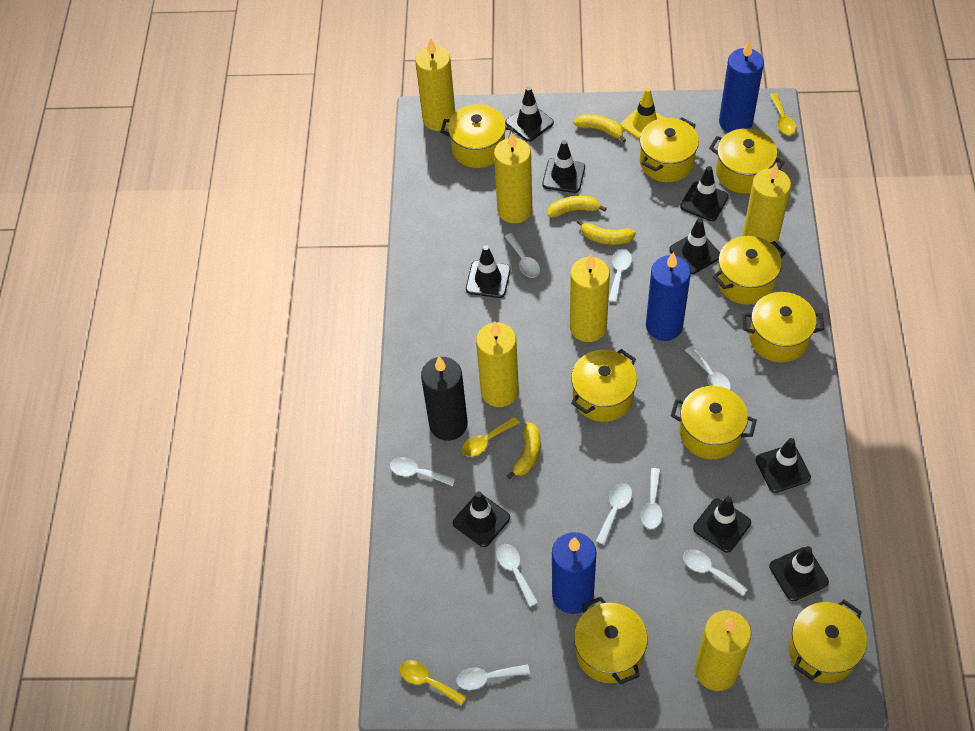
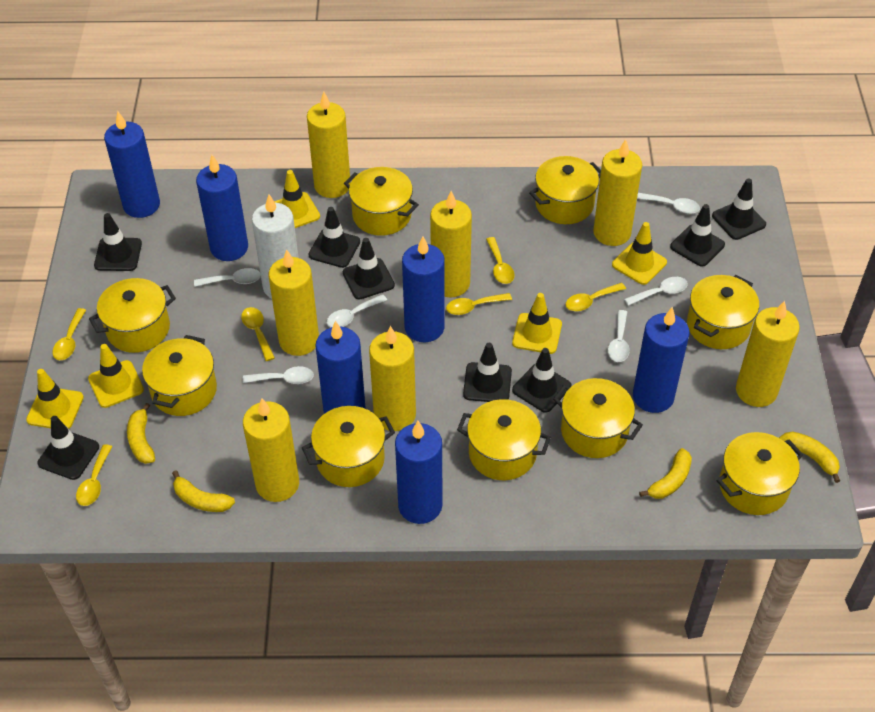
black candle: 1 -> 0
black traffic cone: 9 -> 8
blue candle: 3 -> 6
white candle: 0 -> 1
white spoon: 9 -> 6
yellow candle: 6 -> 7
yellow spoon: 3 -> 6
yellow traffic cone: 1 -> 5

